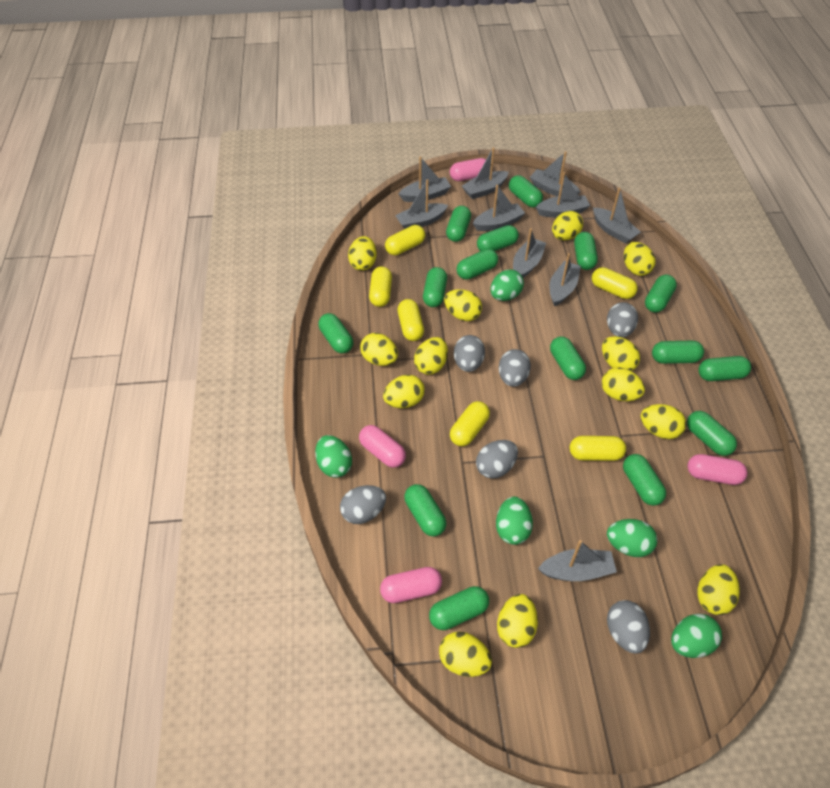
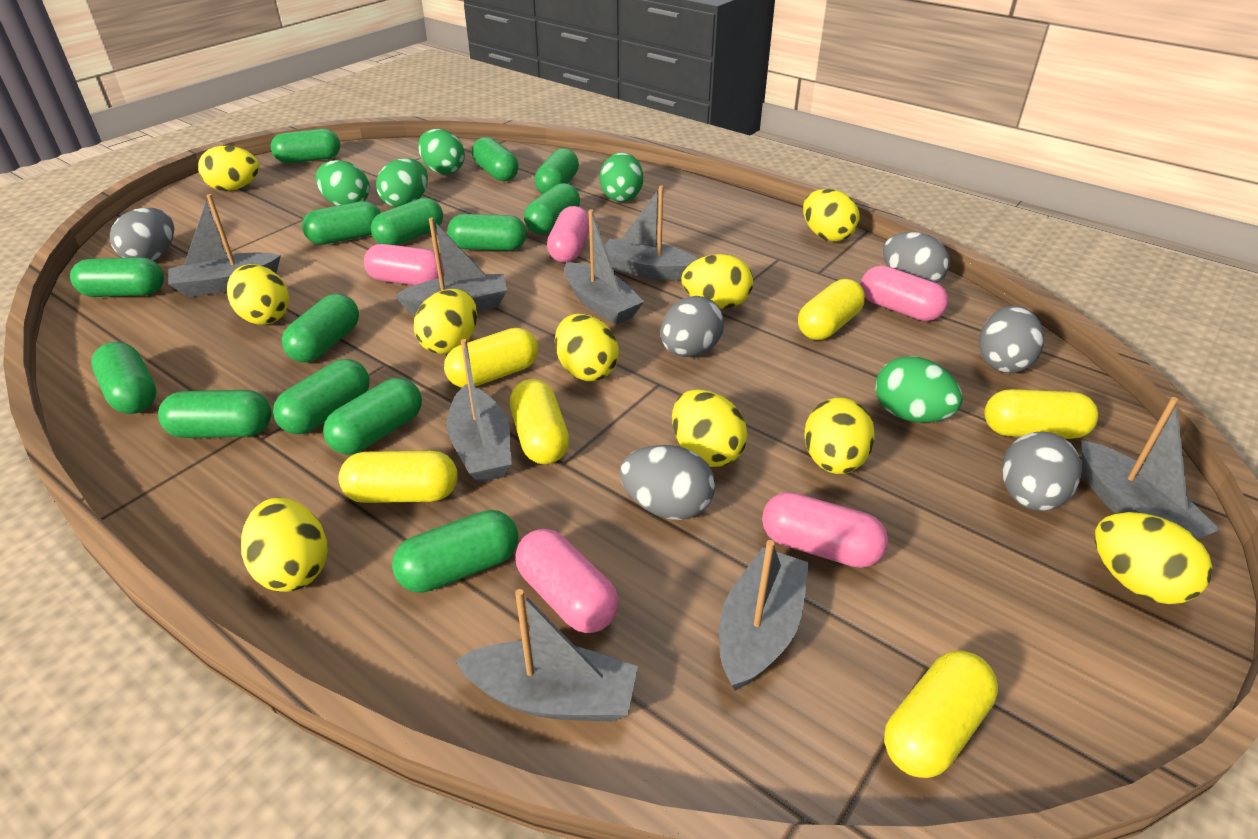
green capsule: 15 -> 14
grey boat: 10 -> 8
pink capsule: 4 -> 5
yellow egg: 13 -> 10

